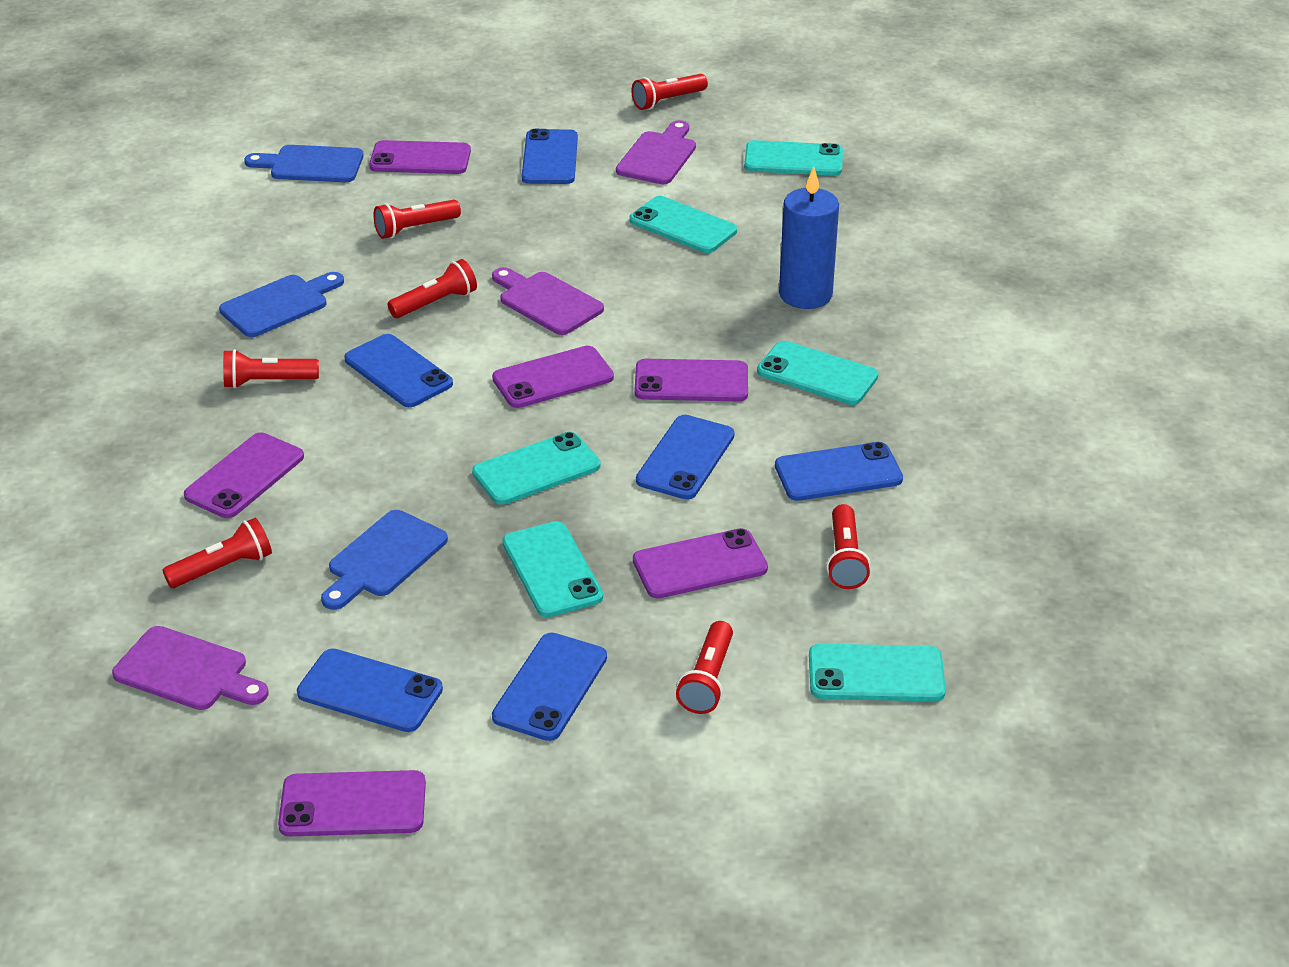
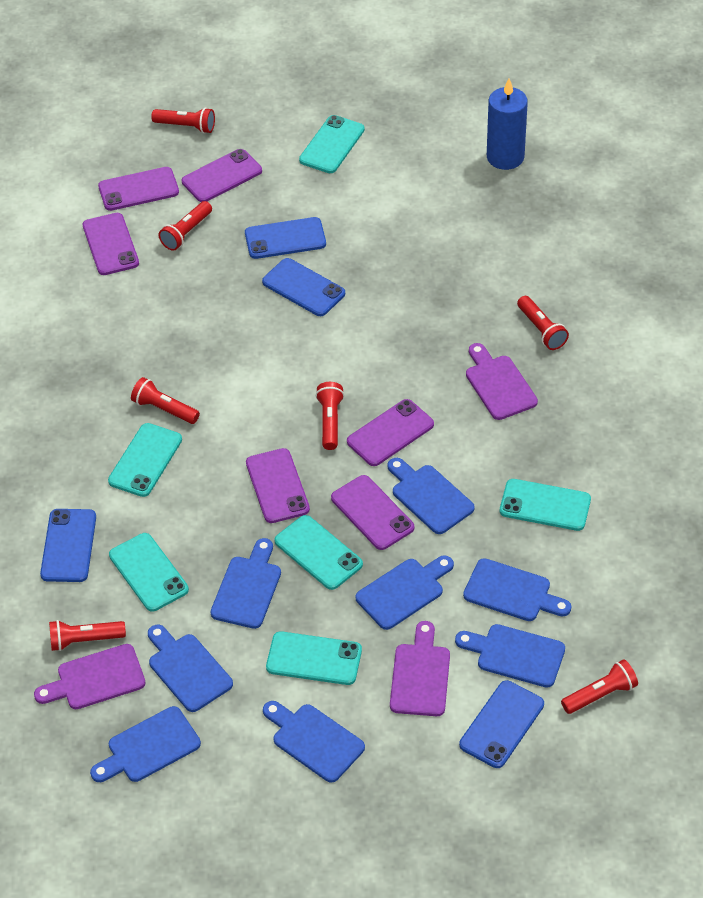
blue cutting board: 3 -> 8
blue phone: 6 -> 4

